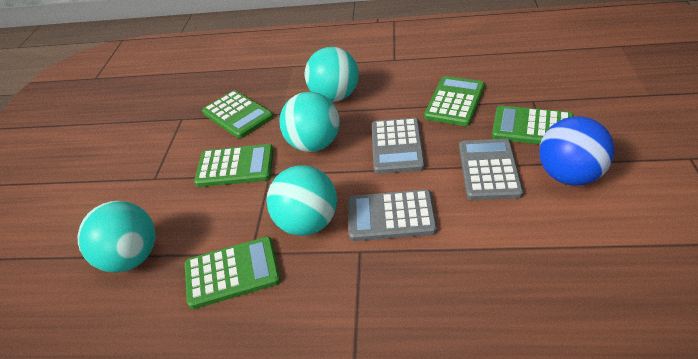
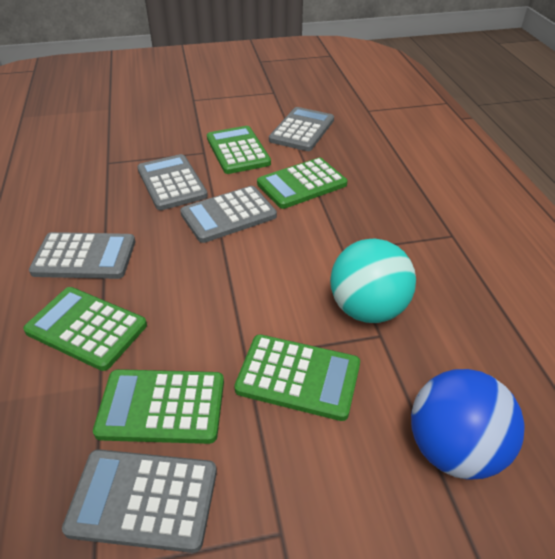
grey calculator: 3 -> 5
turquoise ball: 4 -> 1

